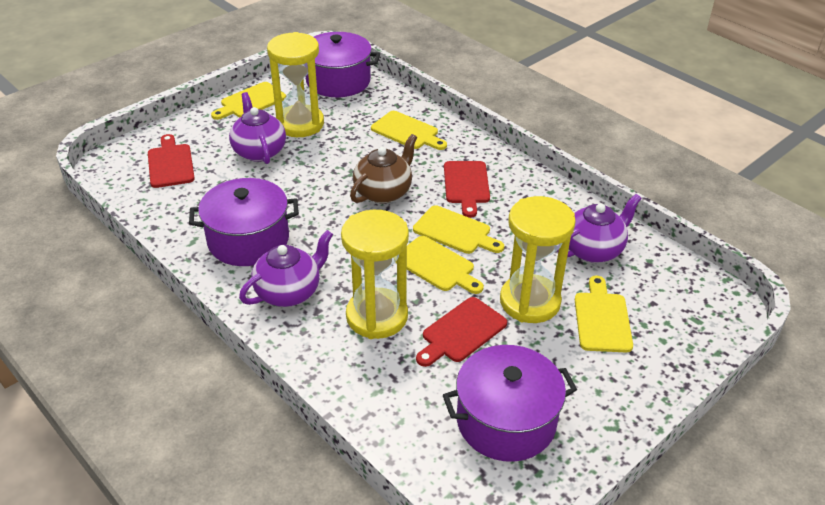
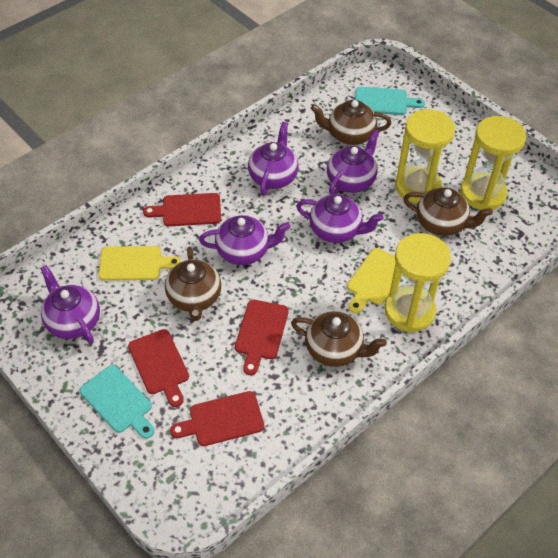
brown teapot: 1 -> 4
purple pot: 3 -> 0
purple teapot: 3 -> 5
red cutting board: 3 -> 4
turquoise cutting board: 0 -> 2
yellow cutting board: 5 -> 2

